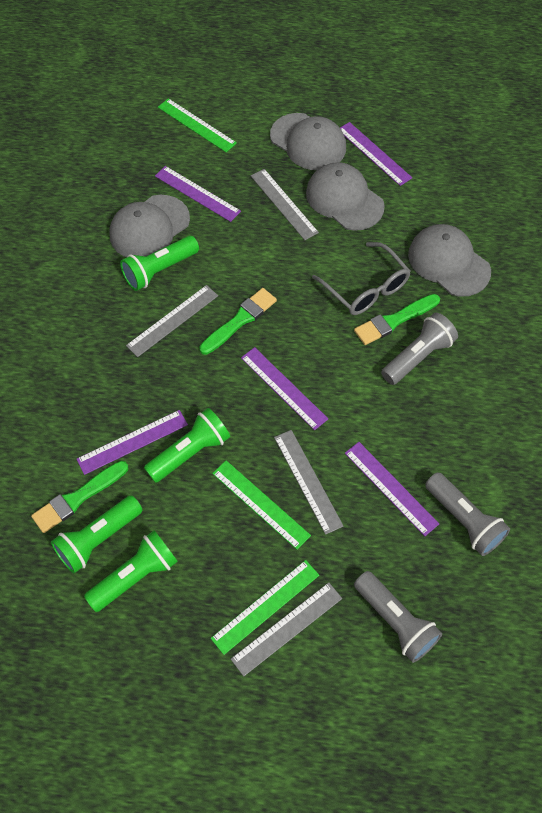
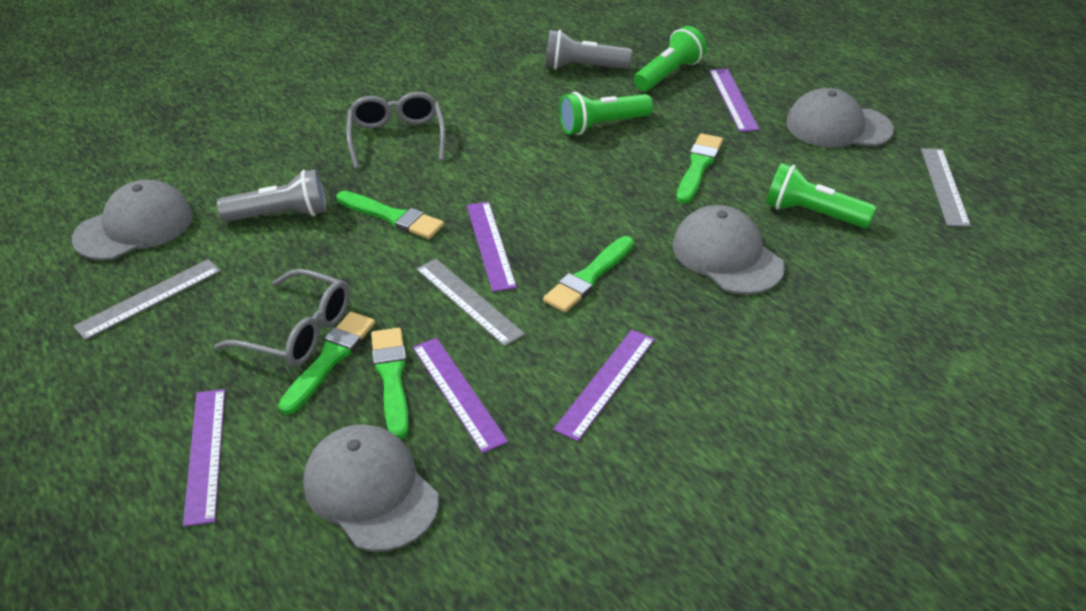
green brush: 3 -> 5
green flashlight: 4 -> 3
green ruler: 3 -> 0
grey flashlight: 3 -> 2
grey glasses: 1 -> 2
grey ruler: 4 -> 3

